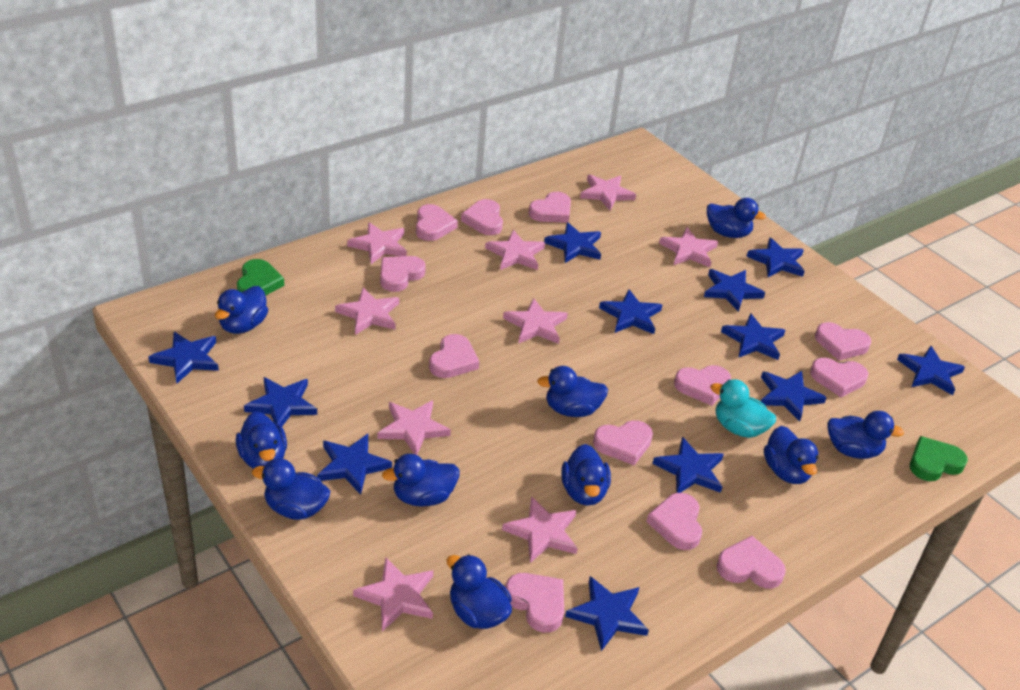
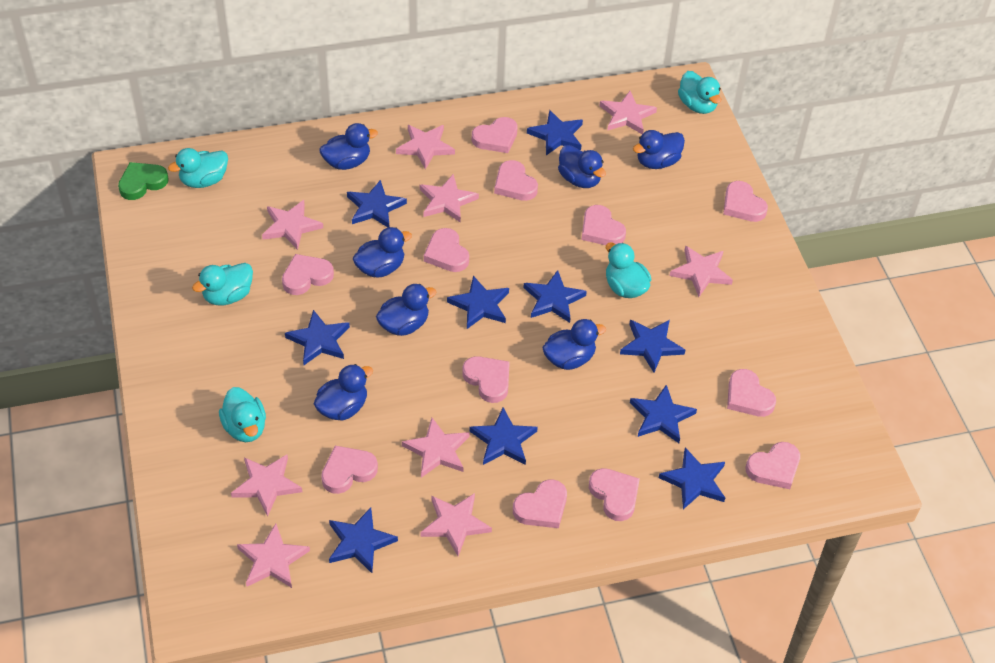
blue duck: 10 -> 7
blue star: 12 -> 10
green heart: 2 -> 1
turquoise duck: 1 -> 5

